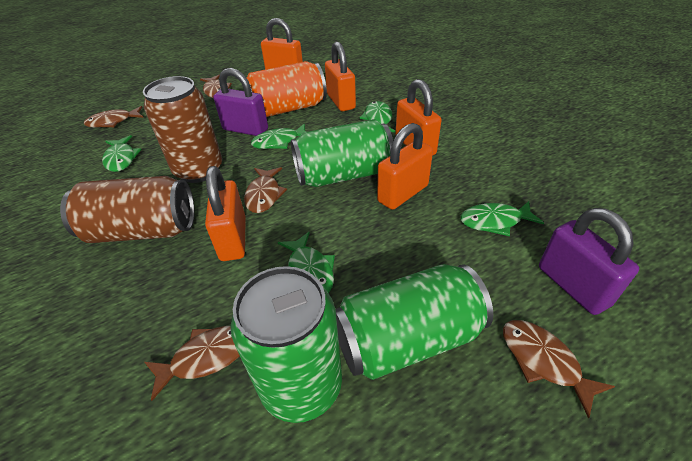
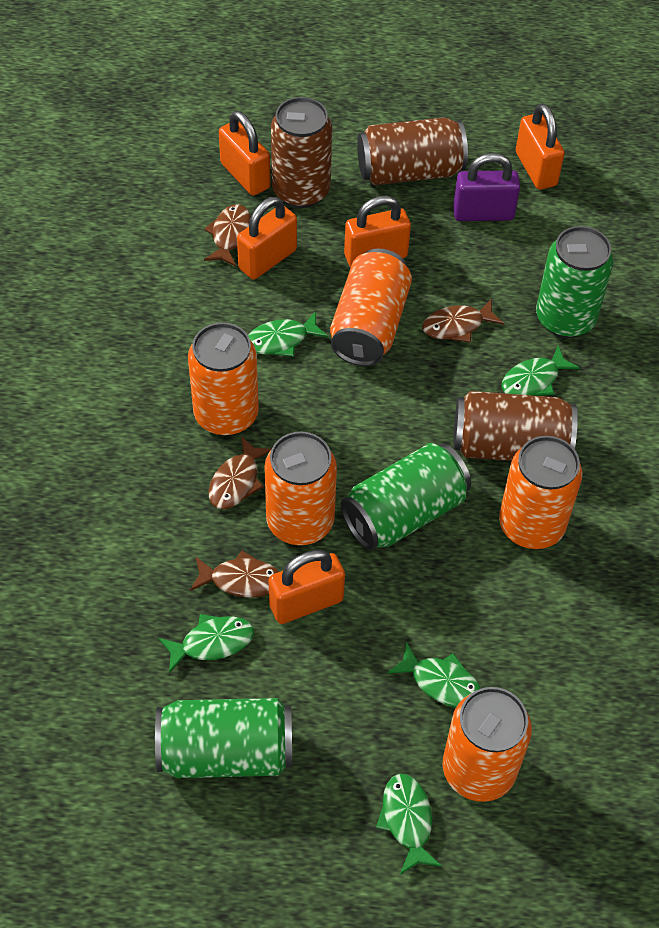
brown can: 2 -> 3
brown fish: 5 -> 4
orange can: 1 -> 5
purple padlock: 2 -> 1

